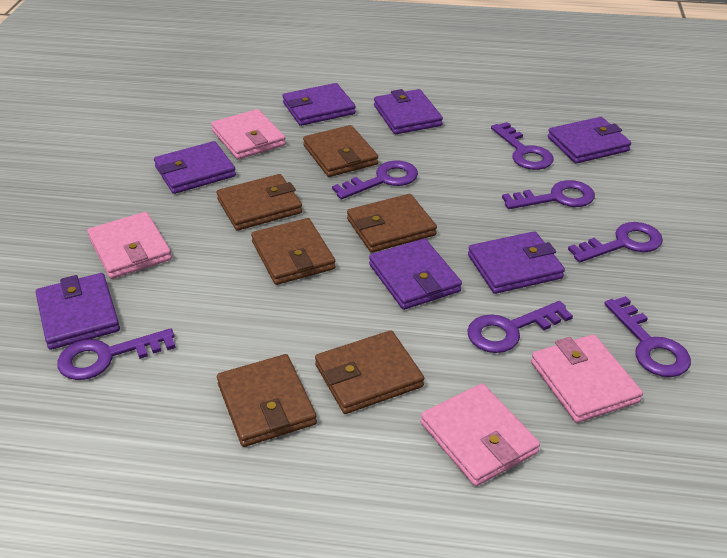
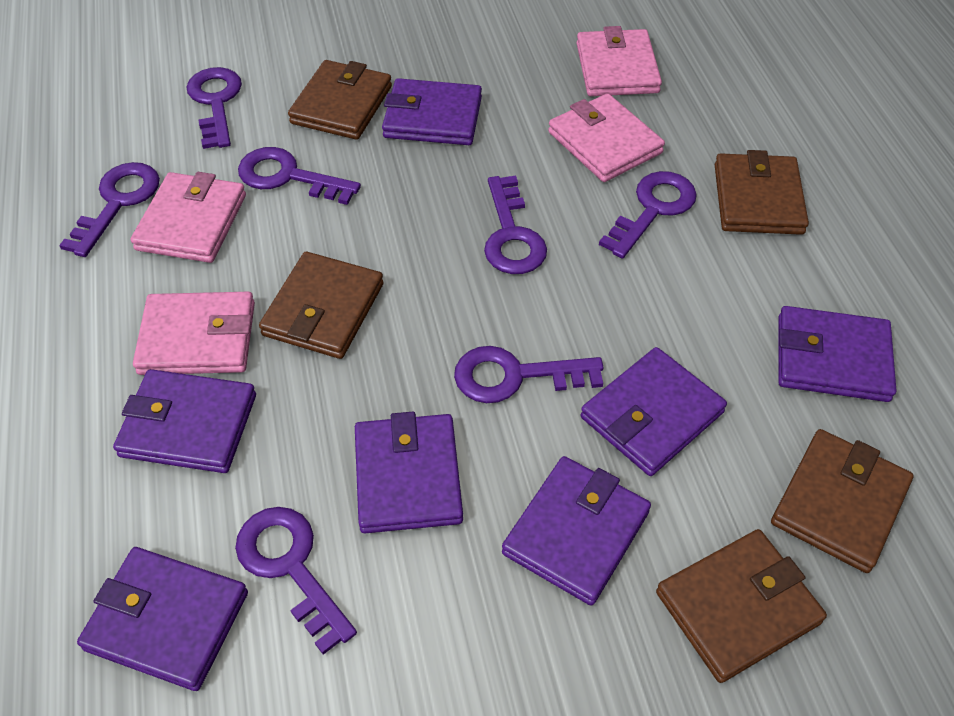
brown wallet: 6 -> 5

